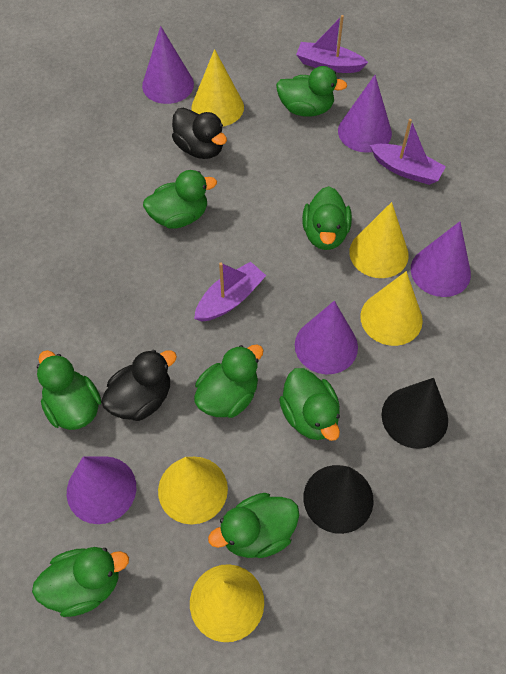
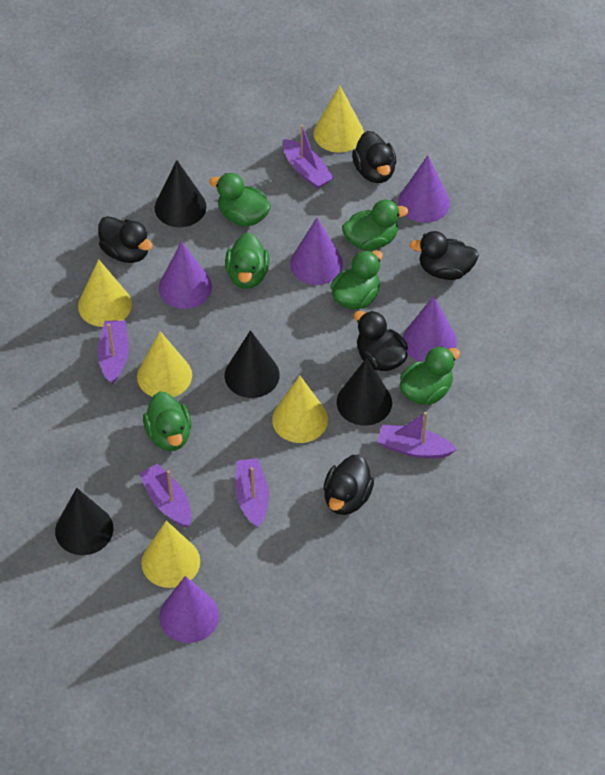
black cone: 2 -> 4
black duck: 2 -> 5
green duck: 8 -> 6
purple boat: 3 -> 5

